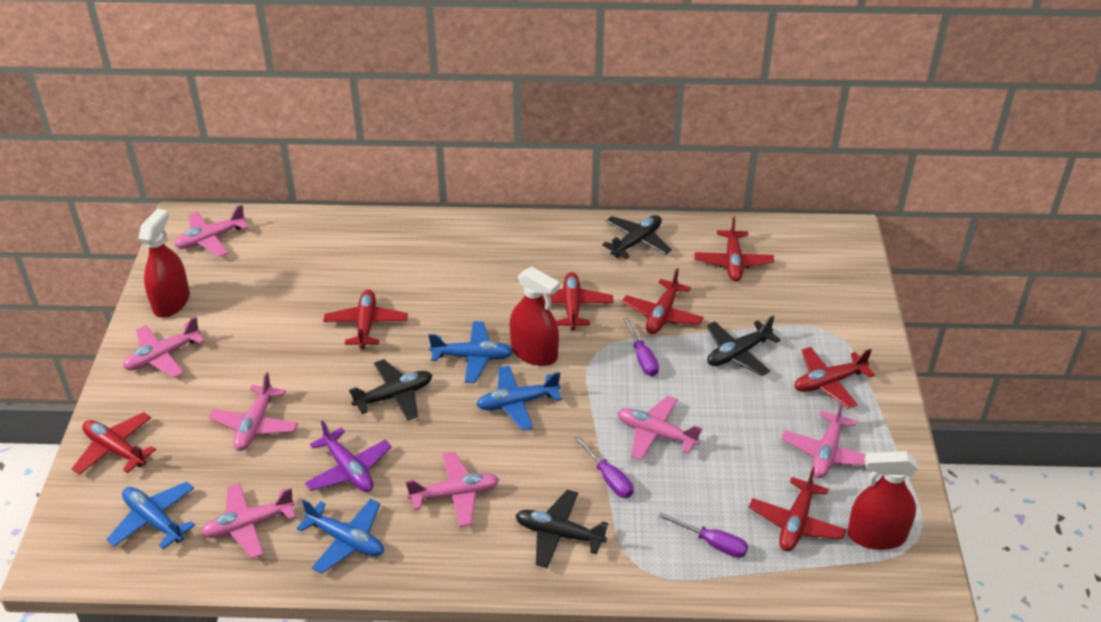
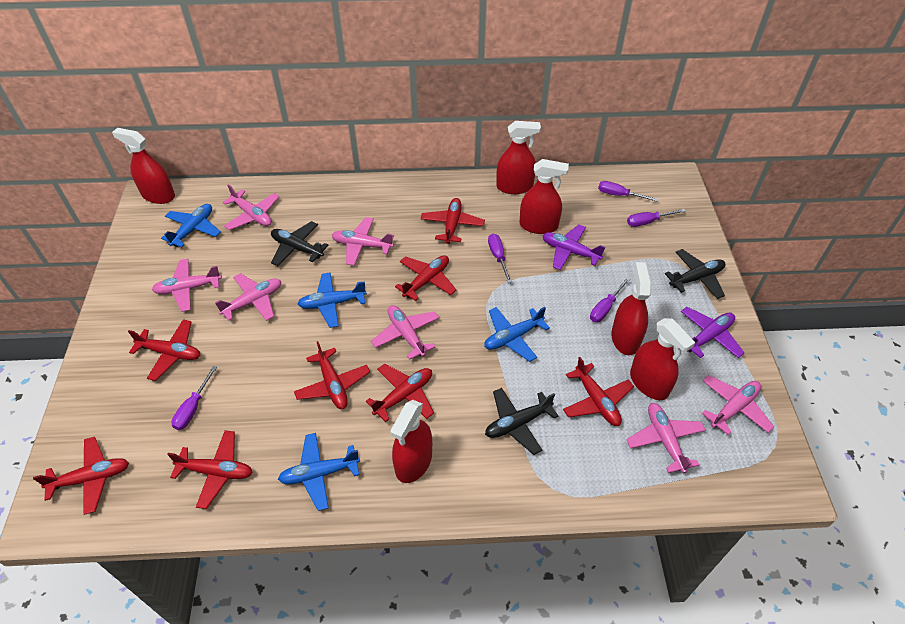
black plane: 4 -> 3
purple plane: 1 -> 2
purple screwdriver: 3 -> 5
red plane: 7 -> 8
red spray bottle: 3 -> 6

